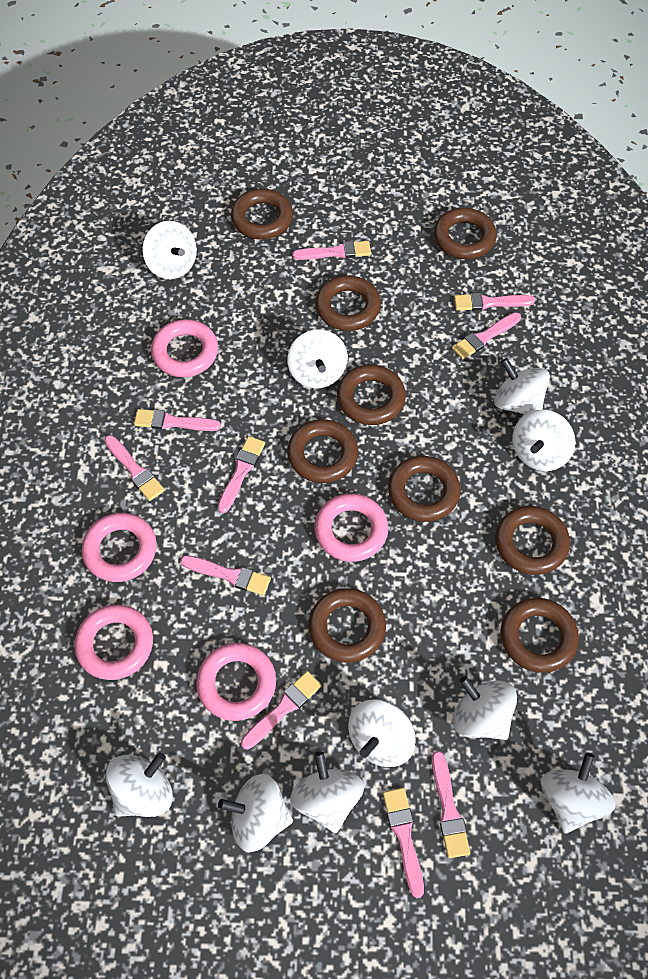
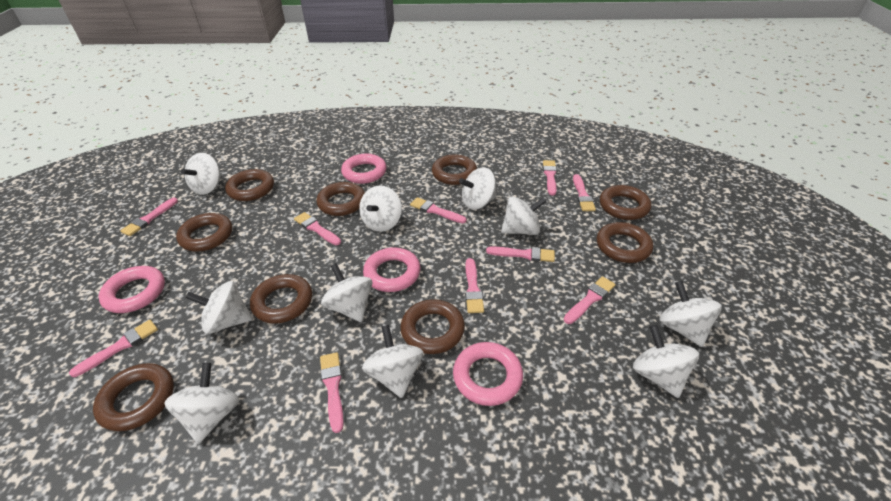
pink ring: 5 -> 4

